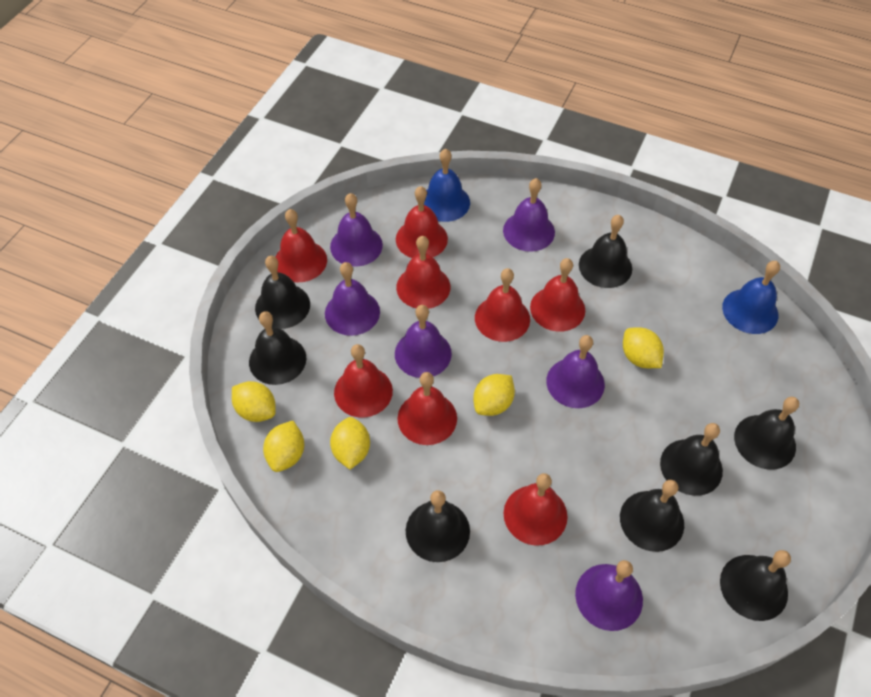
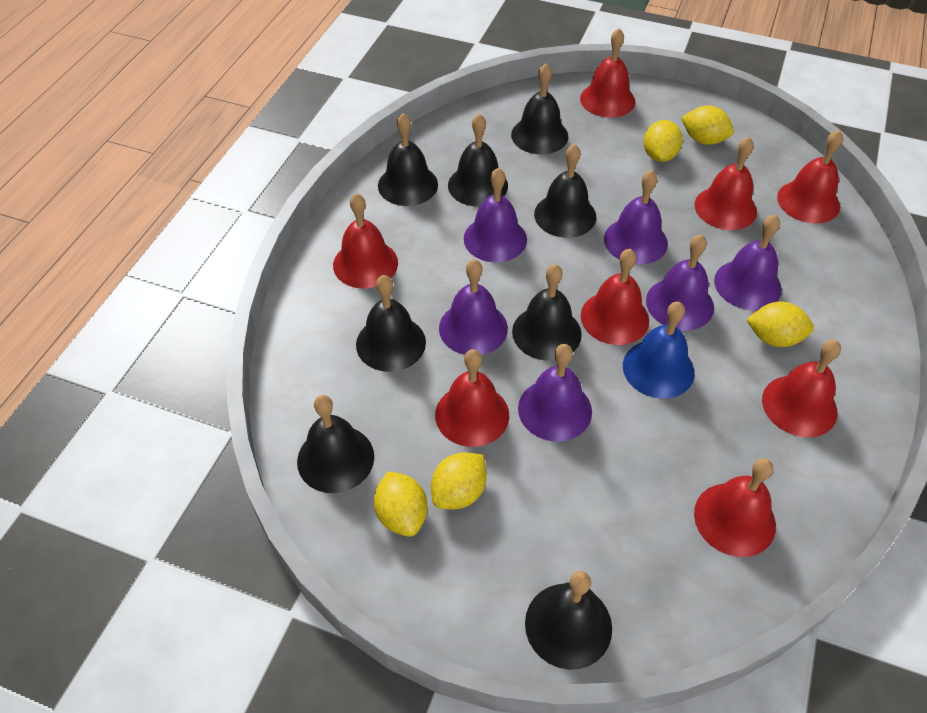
blue bell: 2 -> 1

